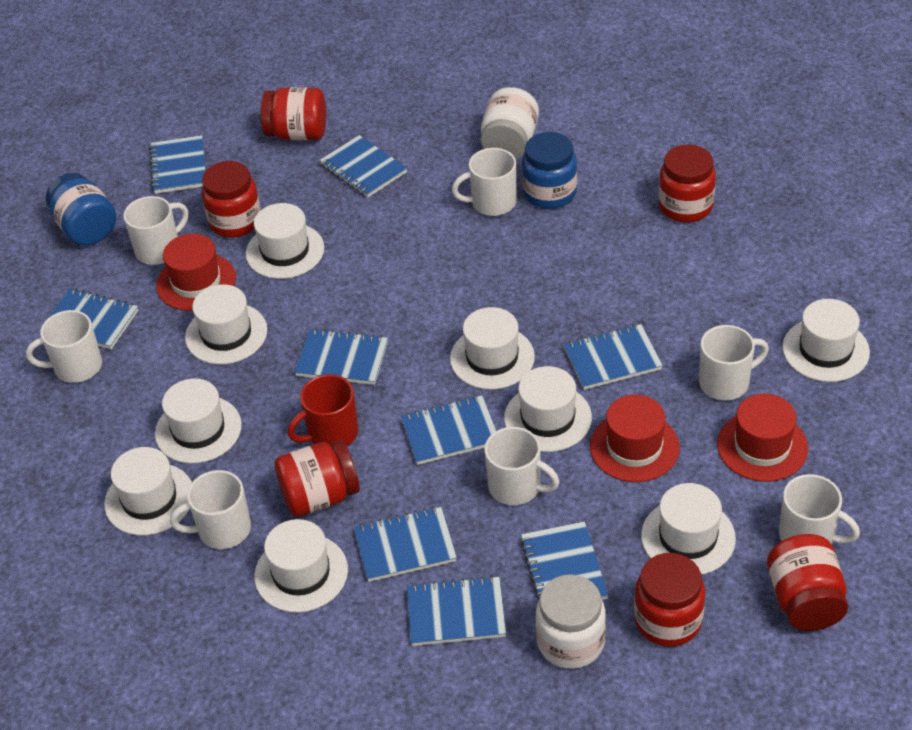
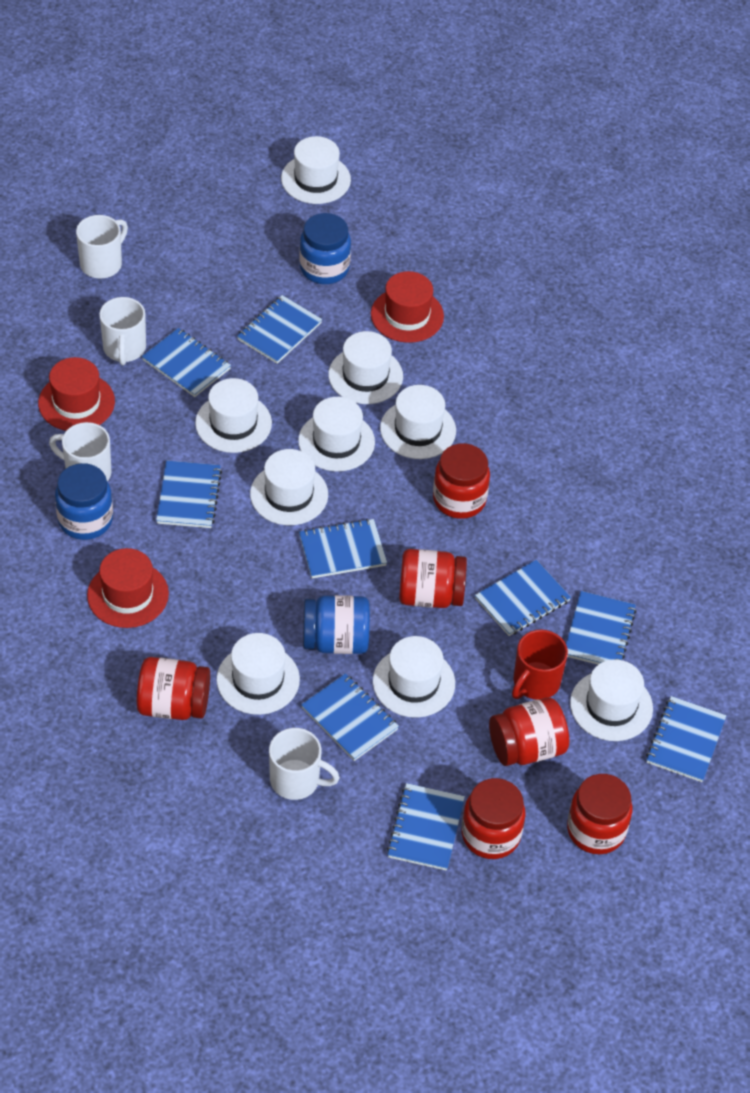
blue jar: 2 -> 3
white jar: 2 -> 0
white mug: 7 -> 4

